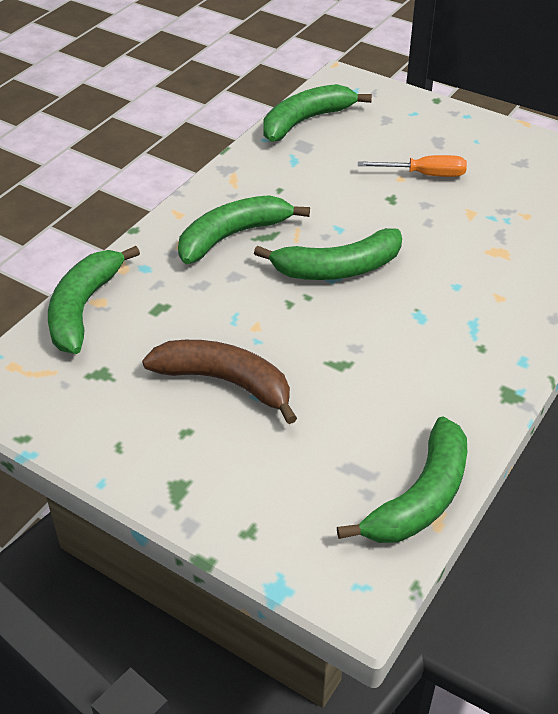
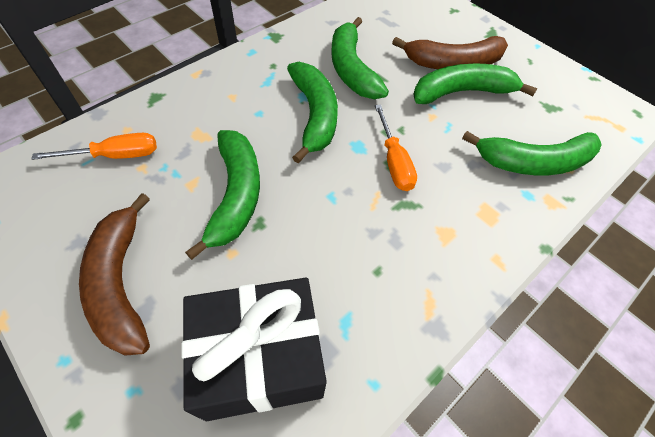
black gift: 0 -> 1
brown banana: 1 -> 2
orange screwdriver: 1 -> 2

